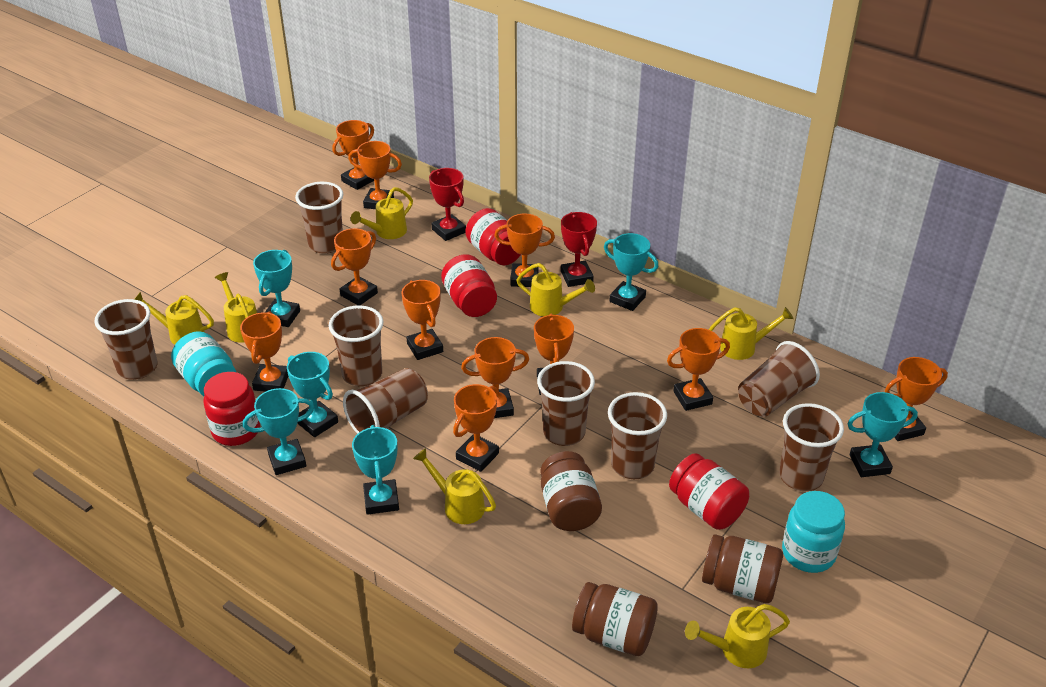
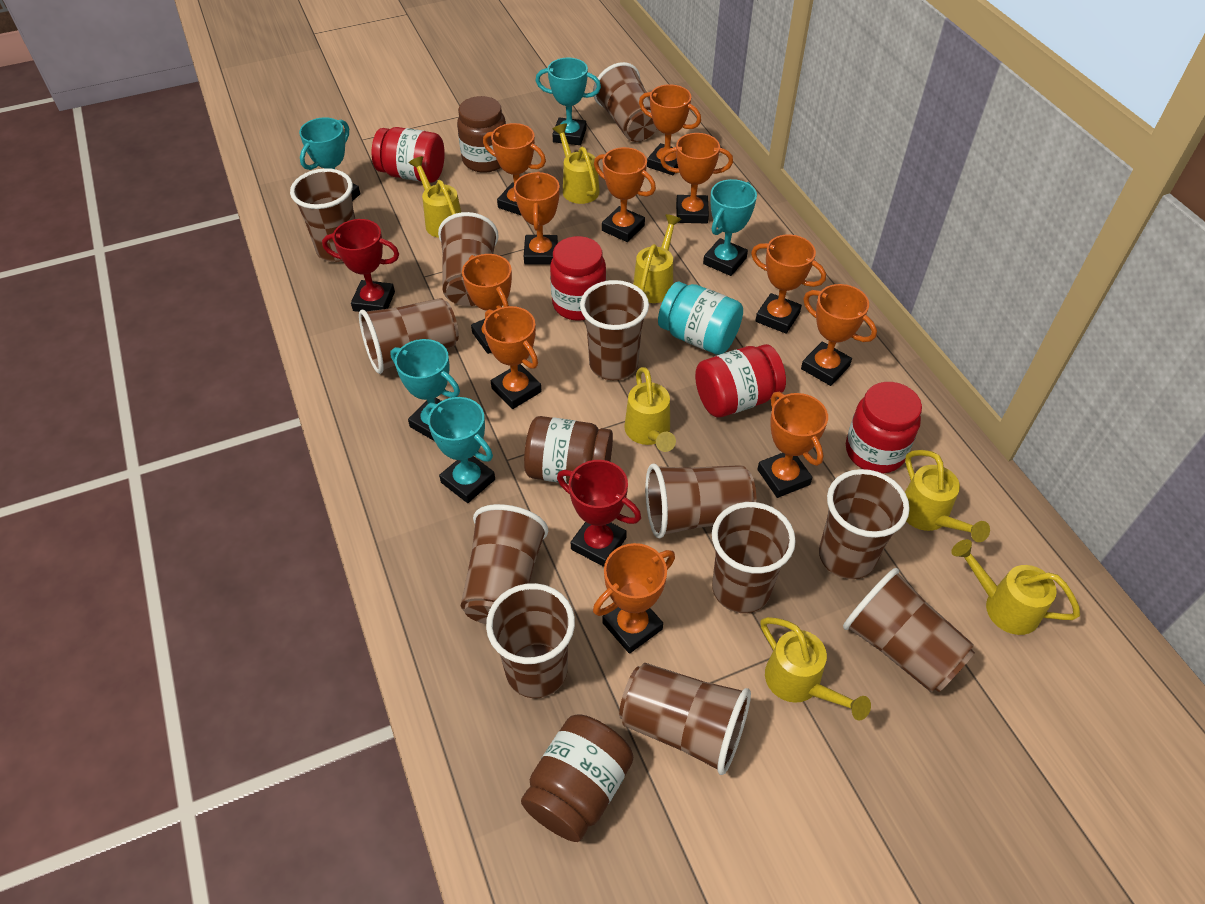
brown cup: 8 -> 12
turquoise jar: 2 -> 1
turquoise trophy: 6 -> 5

